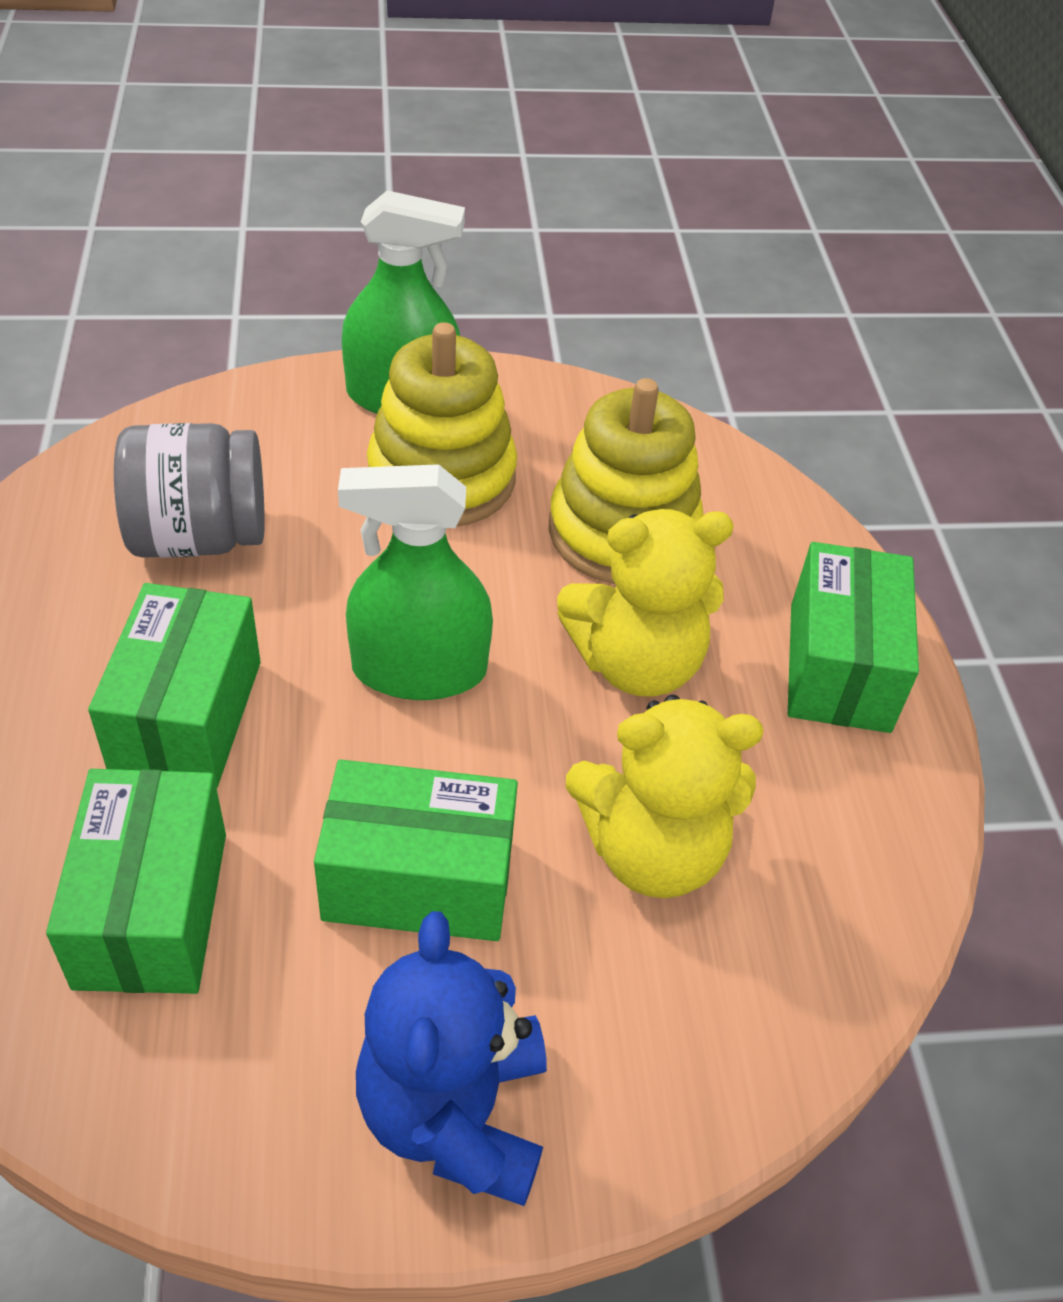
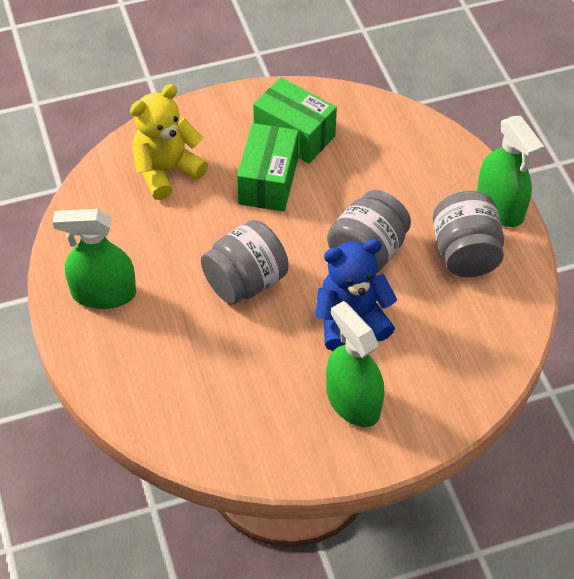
green box: 4 -> 2
green spray bottle: 2 -> 3
grey jar: 1 -> 3
yellow stacking toy: 2 -> 0
yellow teddy bear: 2 -> 1

